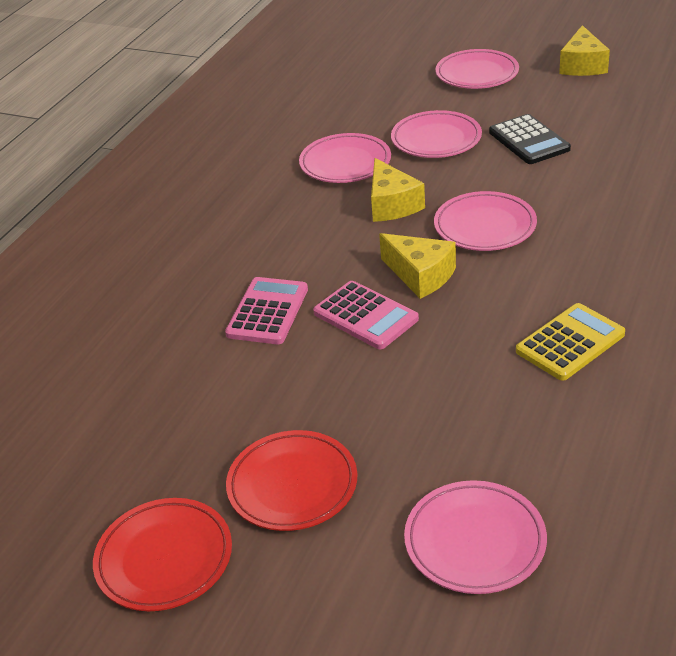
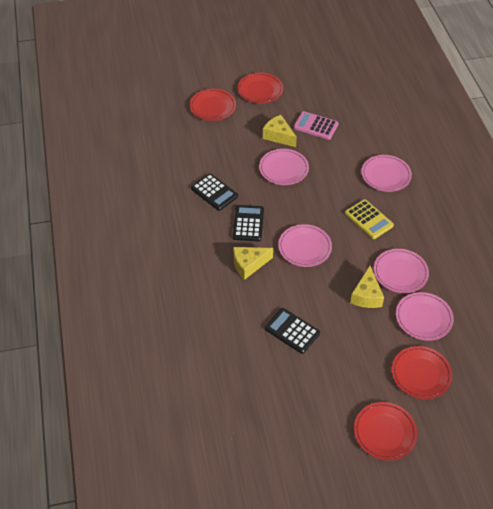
black calculator: 1 -> 3
pink calculator: 2 -> 1
red plate: 2 -> 4

